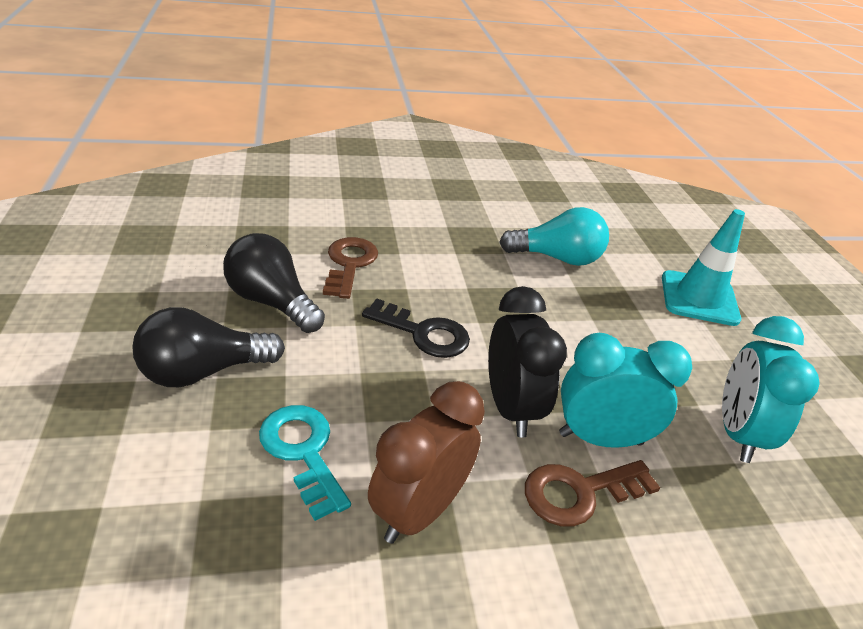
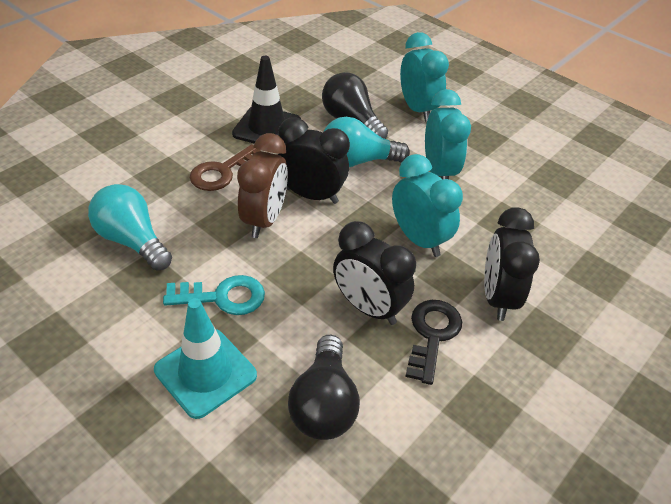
black clock: 1 -> 3
black traffic cone: 0 -> 1
brown key: 2 -> 1
turquoise clock: 2 -> 3
turquoise light bulb: 1 -> 2

